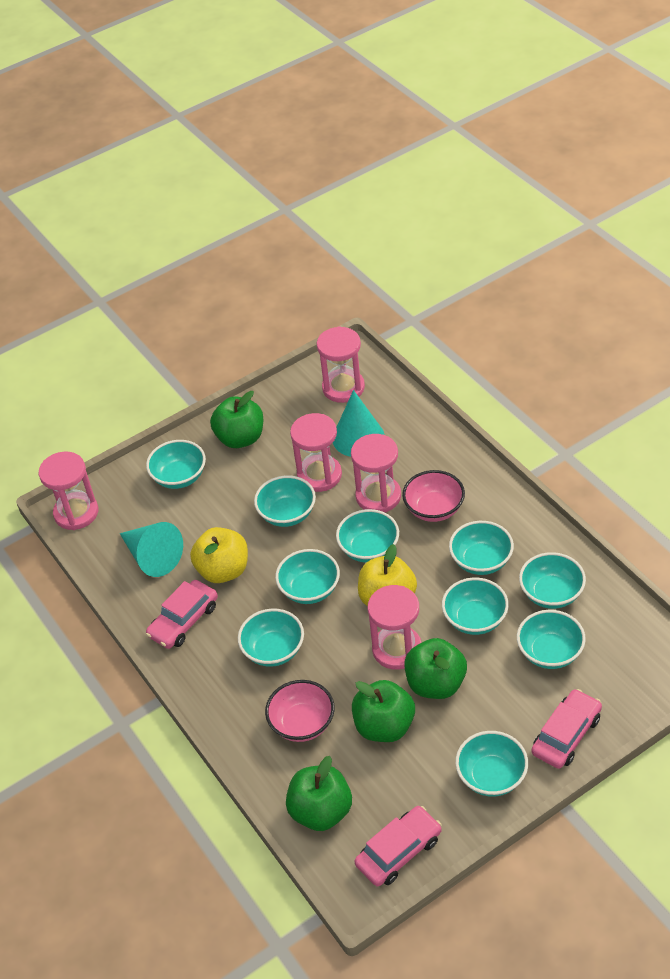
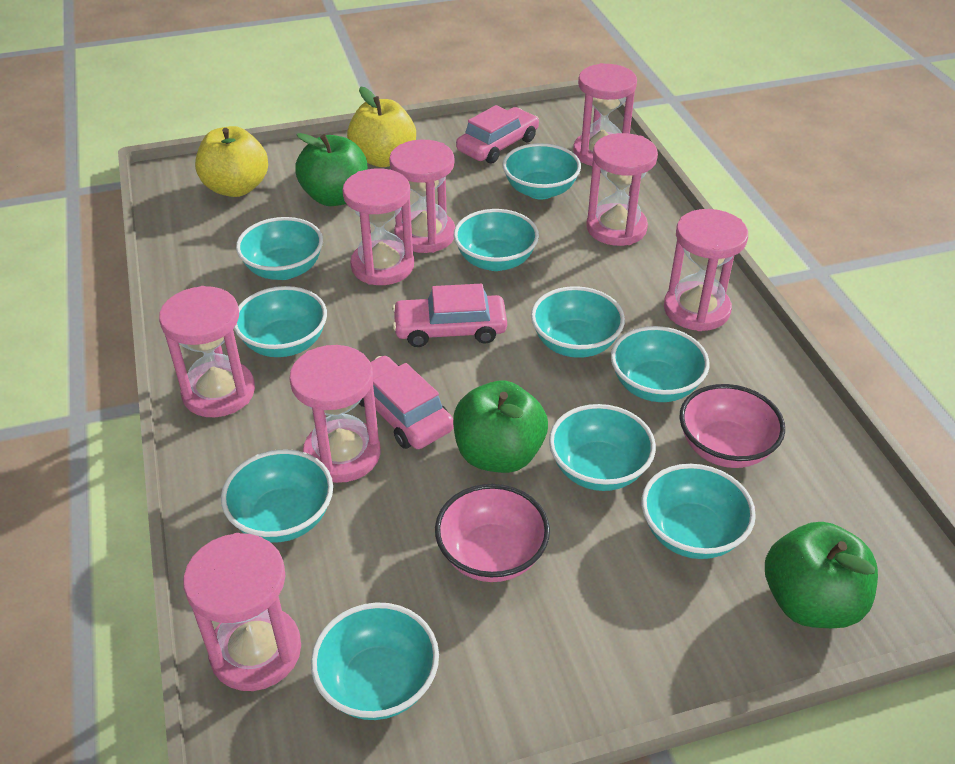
green apple: 4 -> 3
pink hourglass: 5 -> 8
turquoise cone: 2 -> 0

